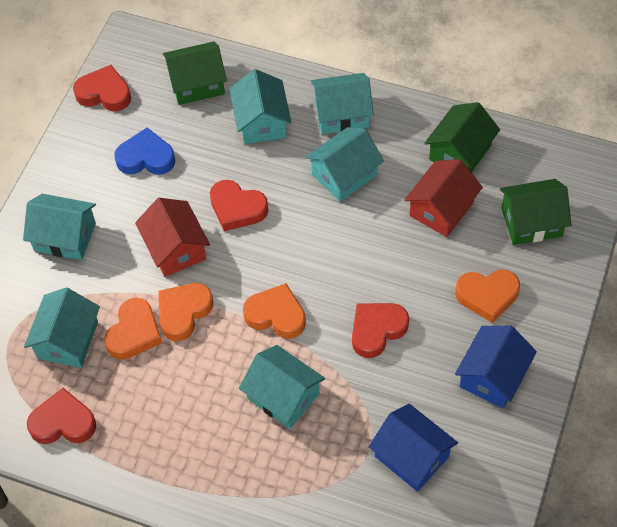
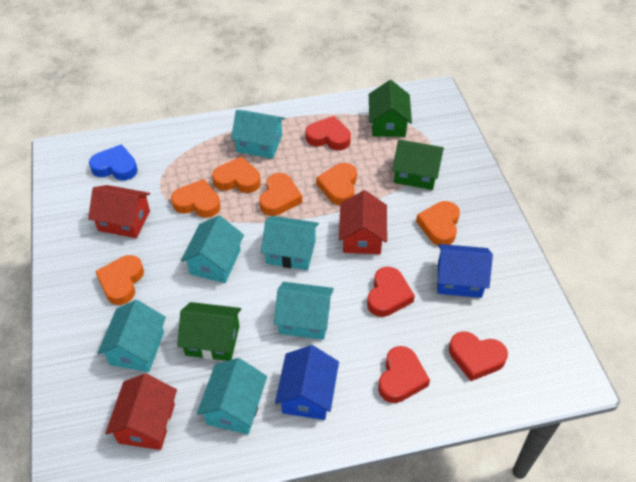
orange heart: 4 -> 6
red house: 2 -> 3

